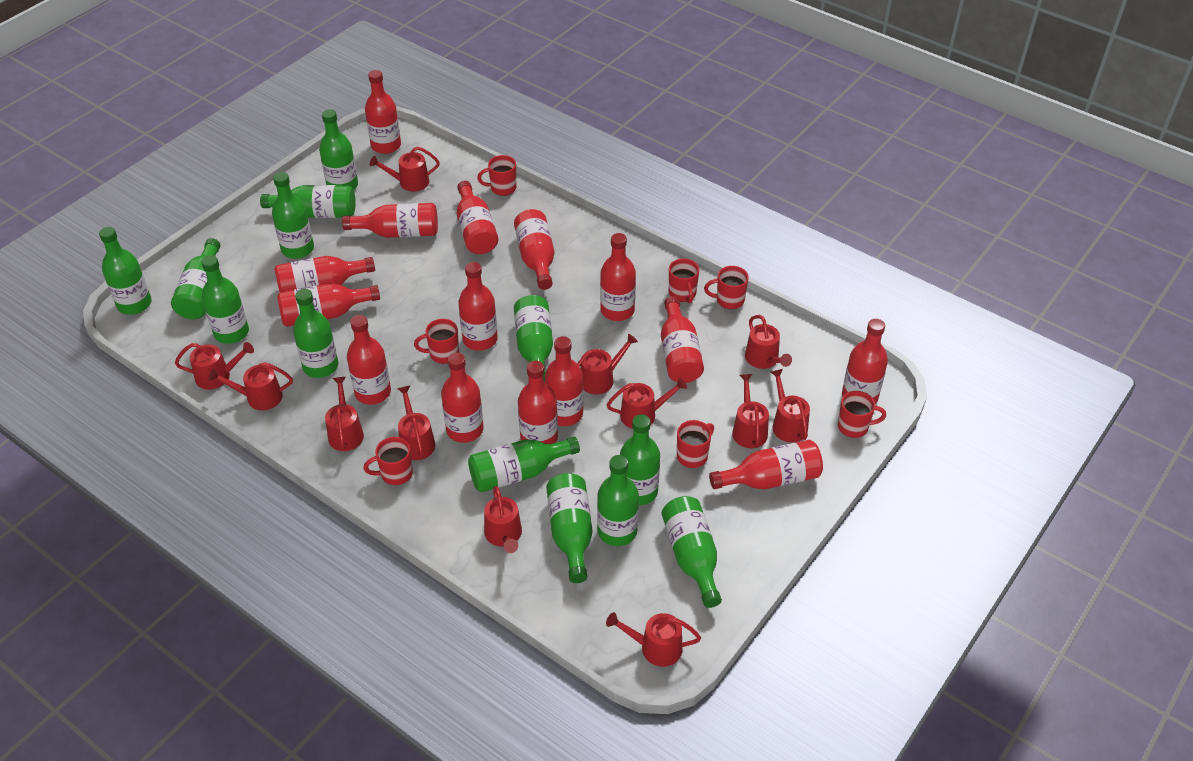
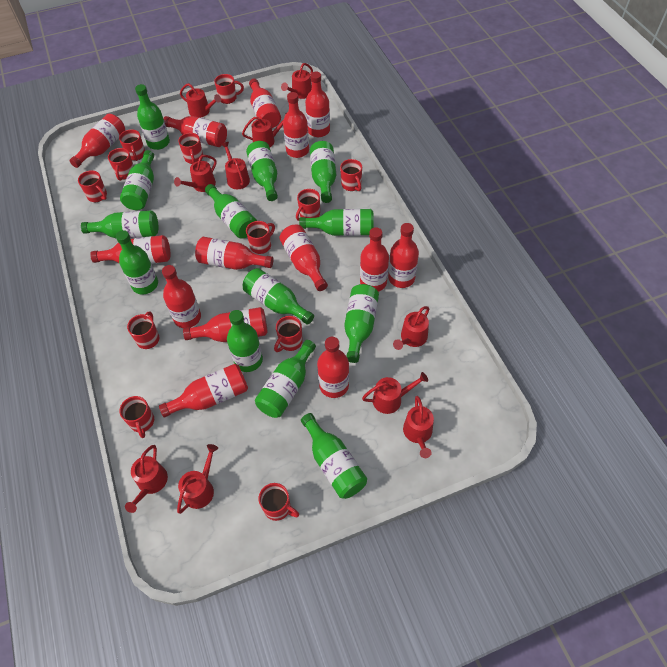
red bottle: 15 -> 14
red mug: 7 -> 12
red watering can: 12 -> 10

